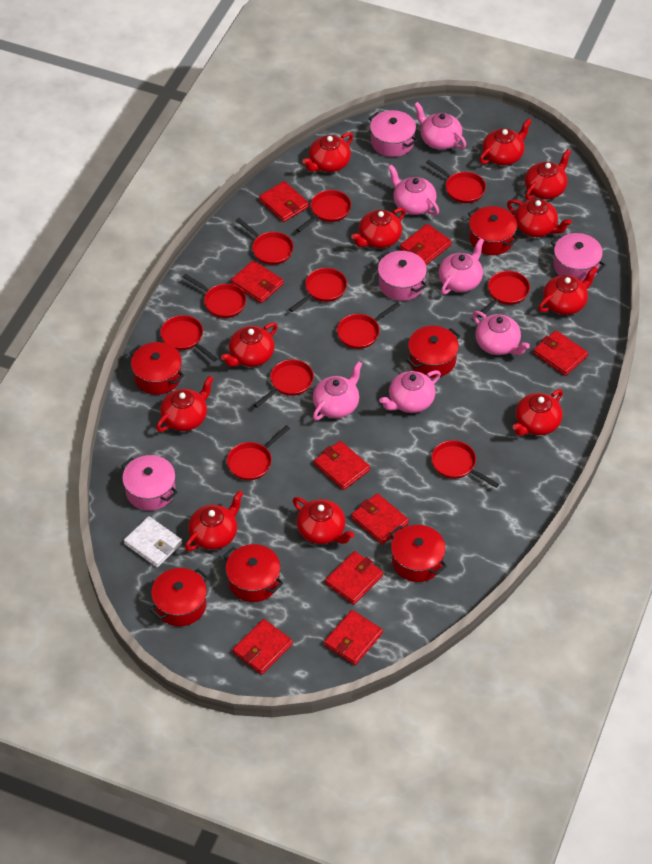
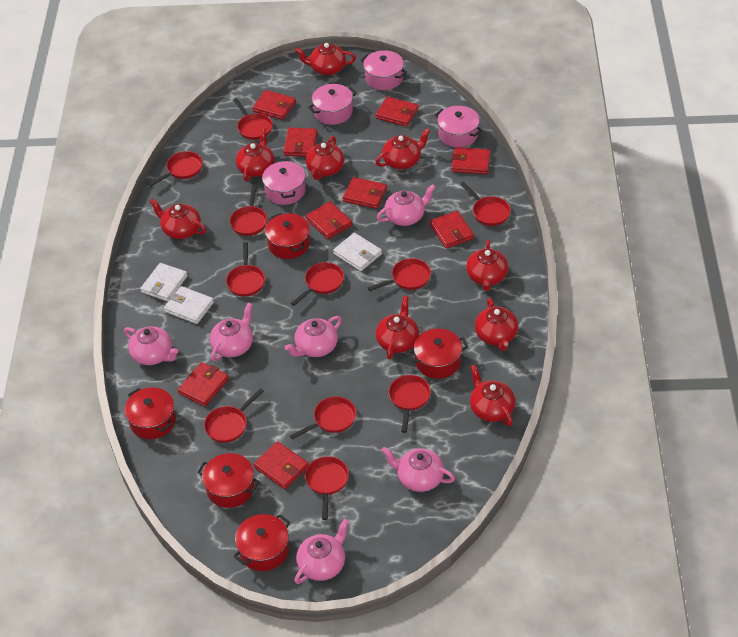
red pot: 6 -> 5
red teapot: 11 -> 9
white wallet: 1 -> 3

